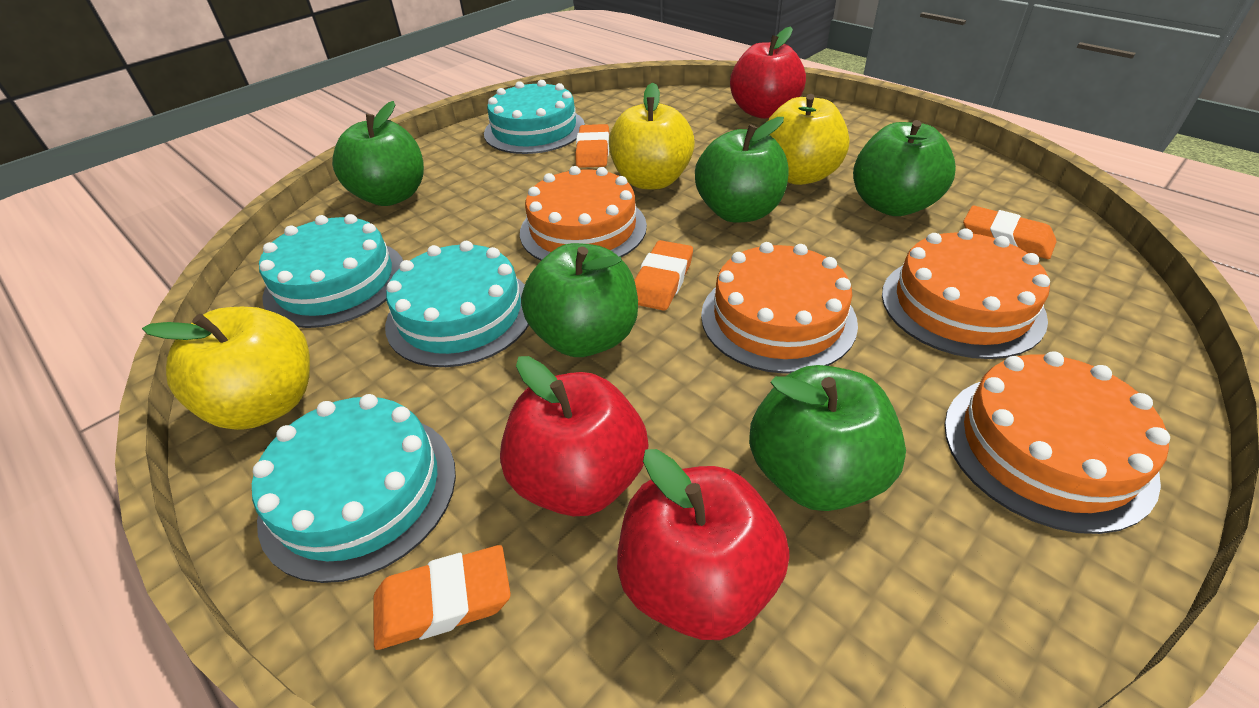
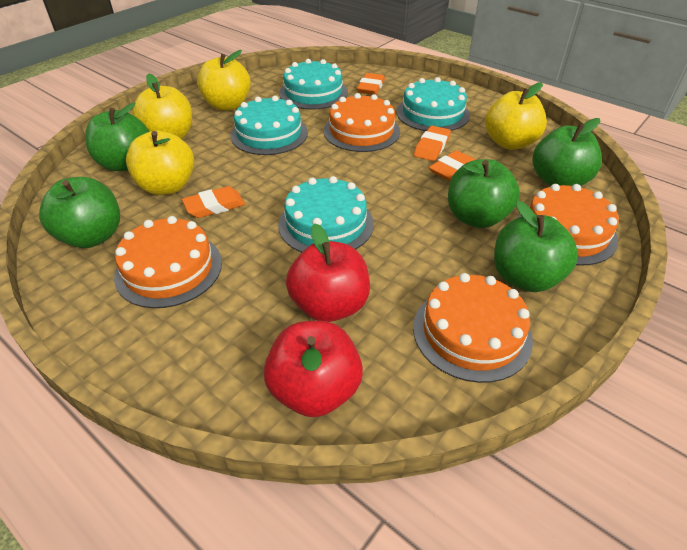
red apple: 3 -> 2
yellow apple: 3 -> 4

